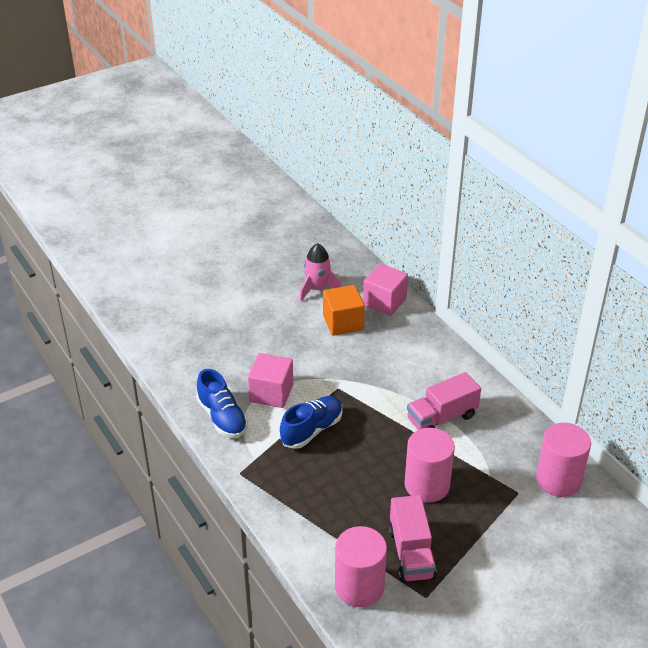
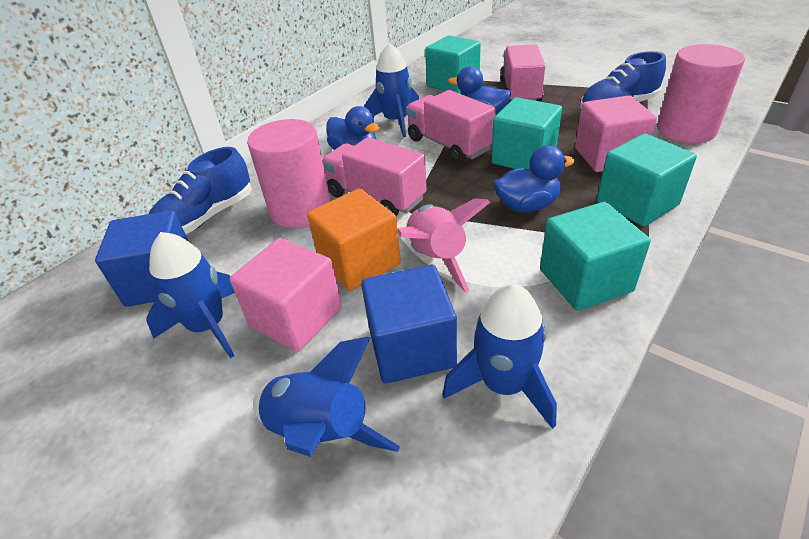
blue cube: 0 -> 2
blue duck: 0 -> 3
blue rocket: 0 -> 4
pink cylinder: 3 -> 2
pink truck: 2 -> 3
turquoise cube: 0 -> 4

